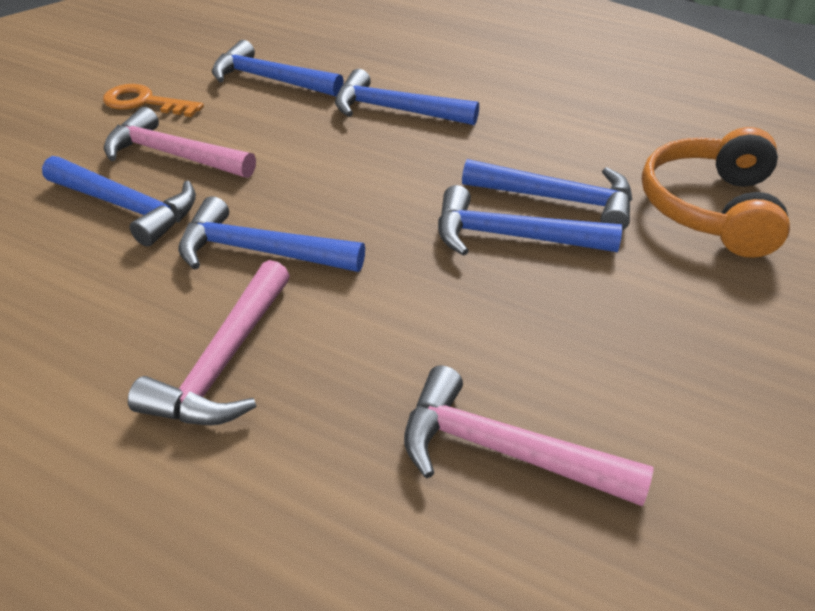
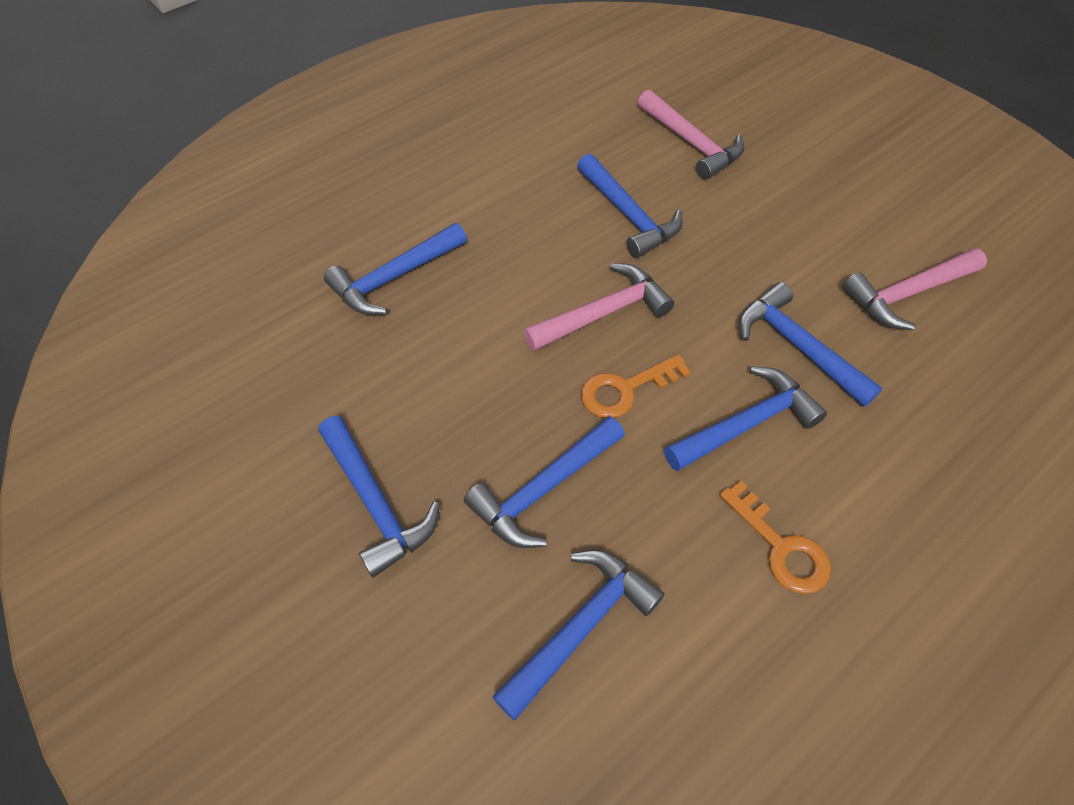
blue hammer: 6 -> 7
orange headphones: 1 -> 0
orange key: 1 -> 2

